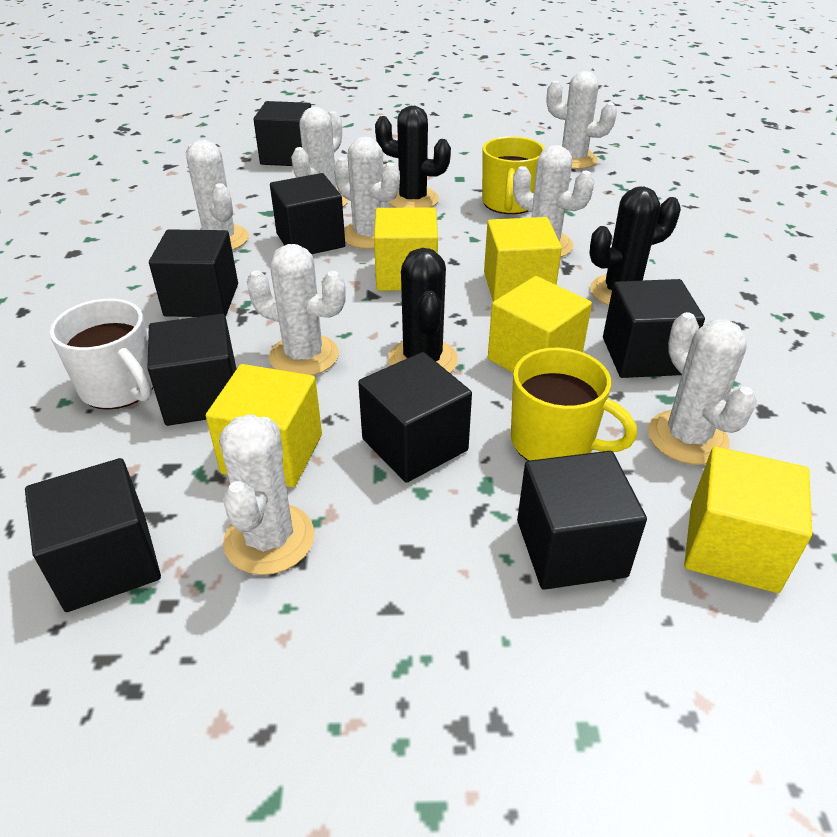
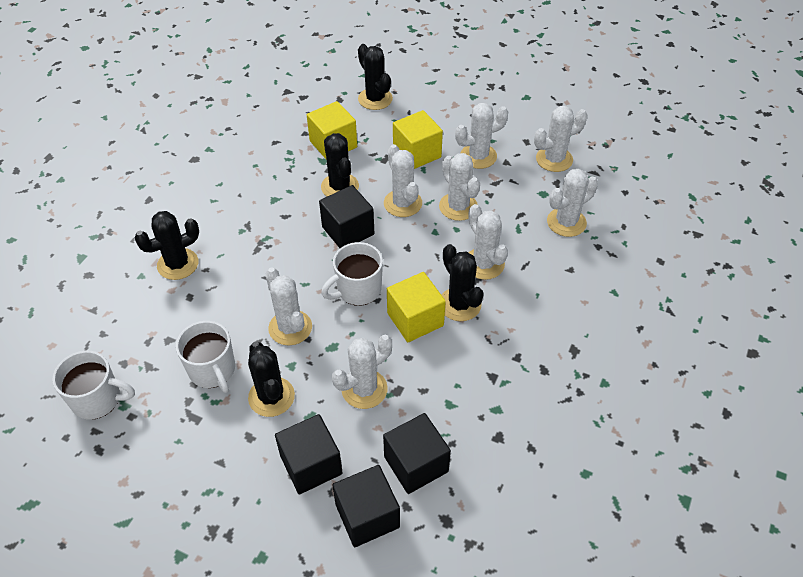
black cactus: 3 -> 5
black cube: 8 -> 4
white mug: 1 -> 3
yellow cube: 5 -> 3
yellow mug: 2 -> 0

